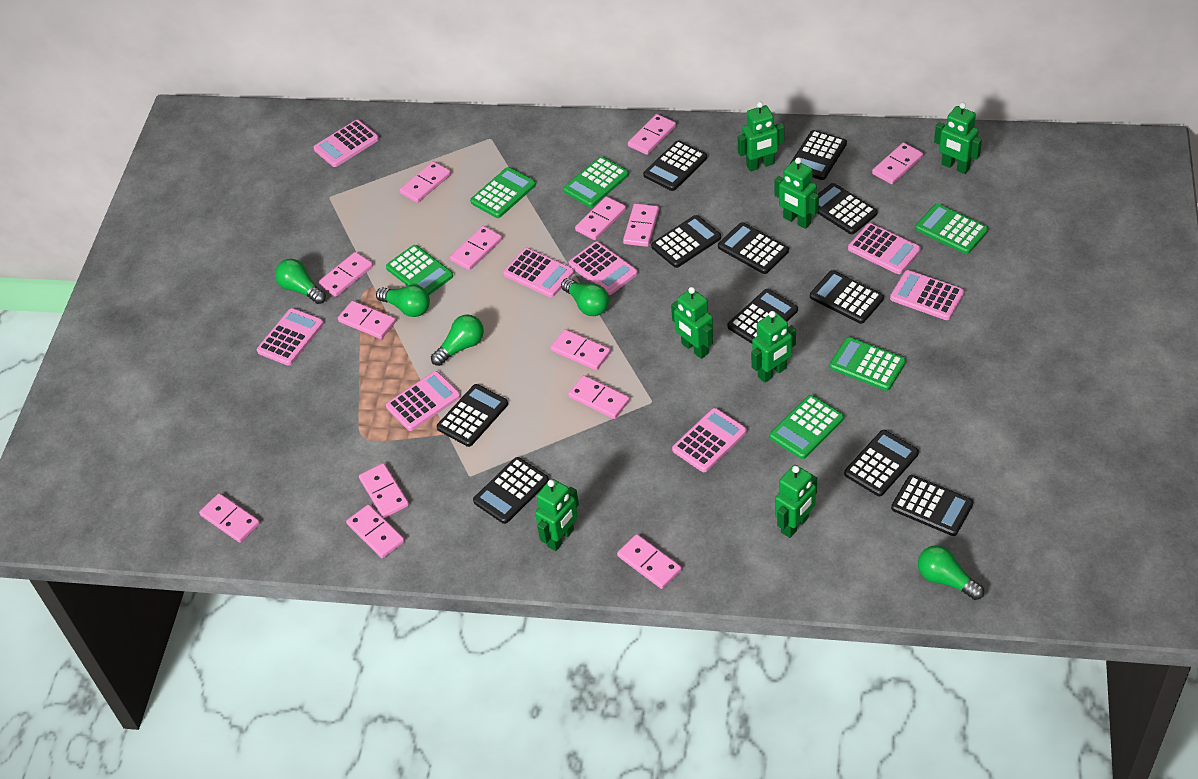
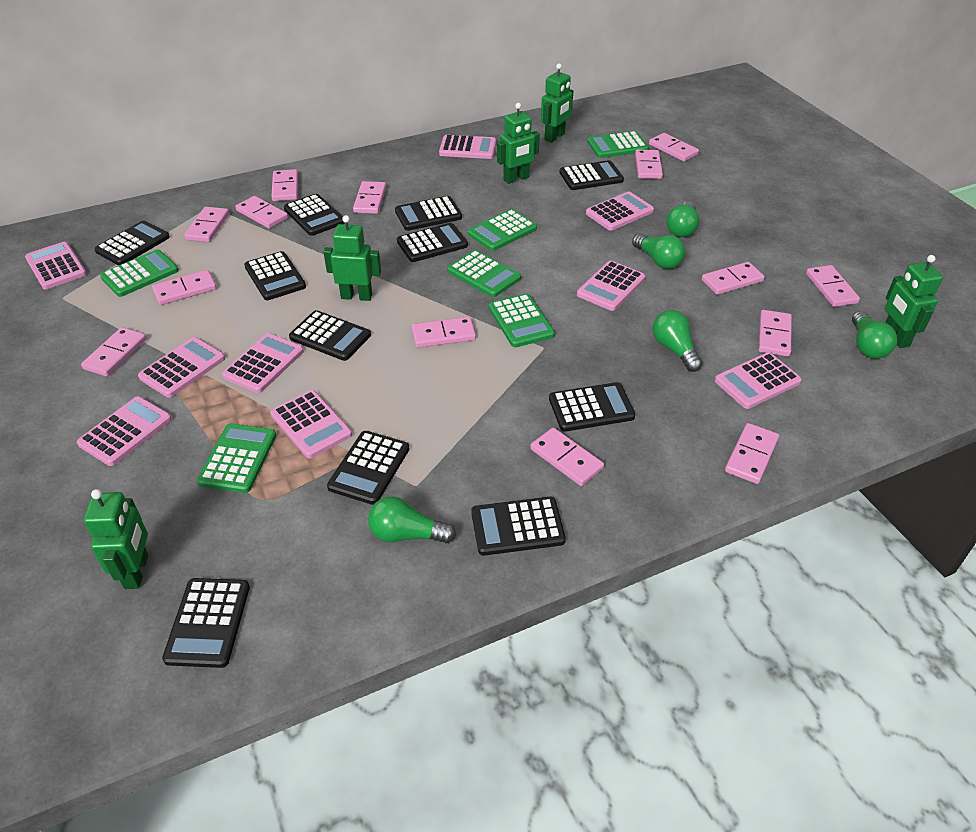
green robot: 7 -> 5
pink calculator: 8 -> 9

